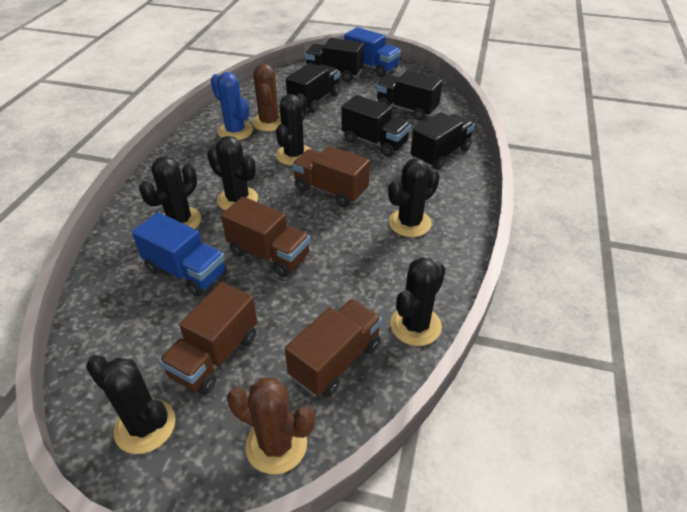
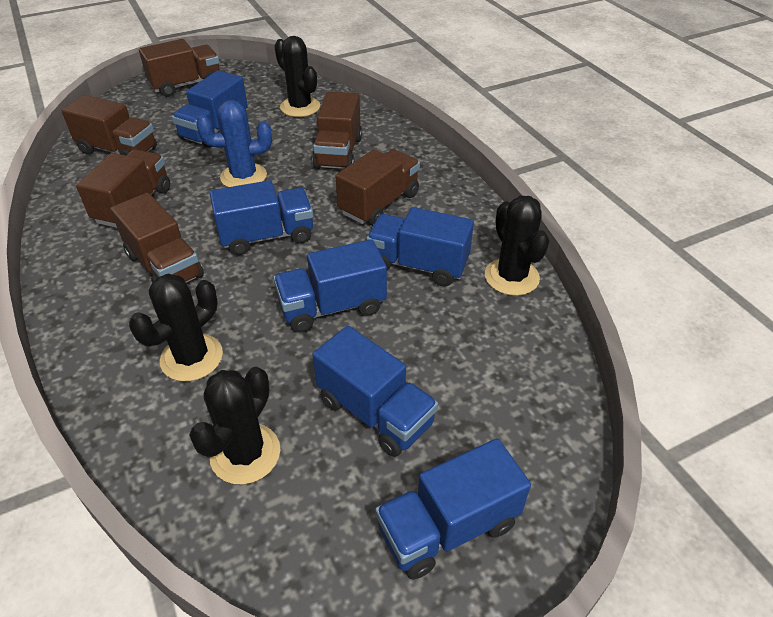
black cactus: 6 -> 4
black truck: 5 -> 0
blue truck: 2 -> 6
brown cactus: 2 -> 0
brown truck: 4 -> 6

